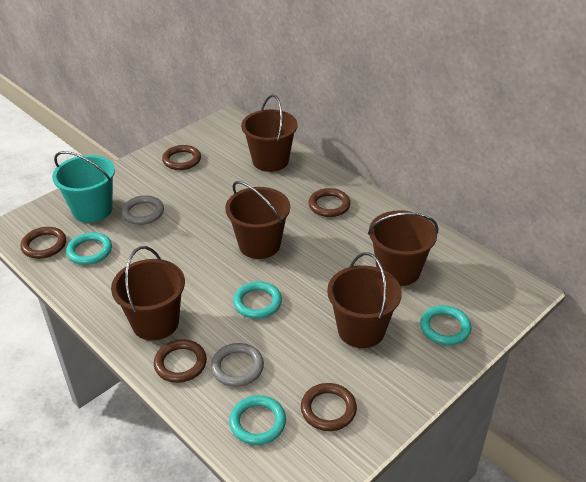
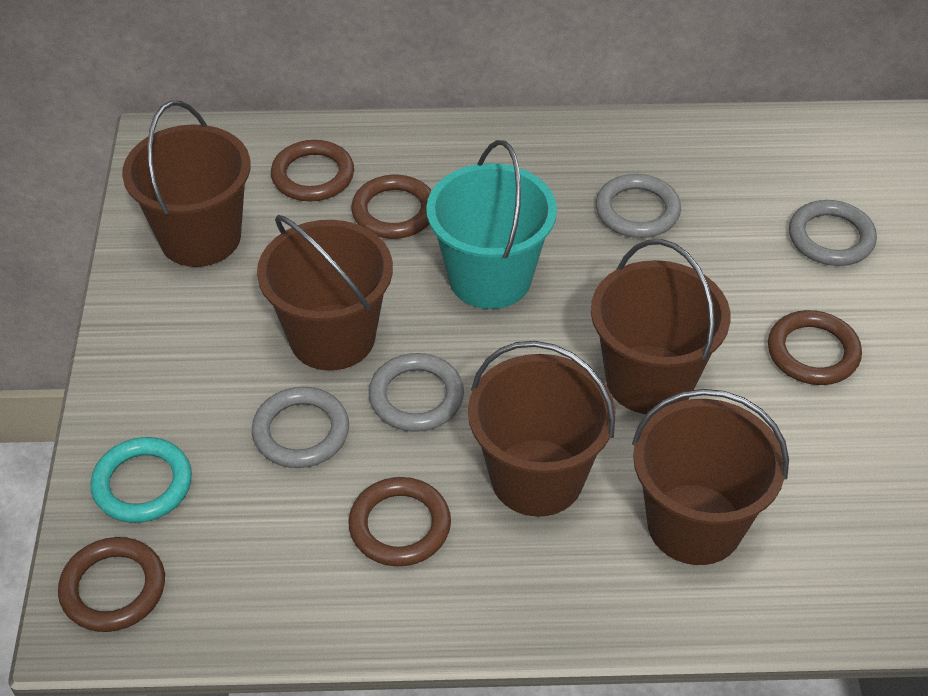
grey ring: 2 -> 4
turquoise ring: 4 -> 1

